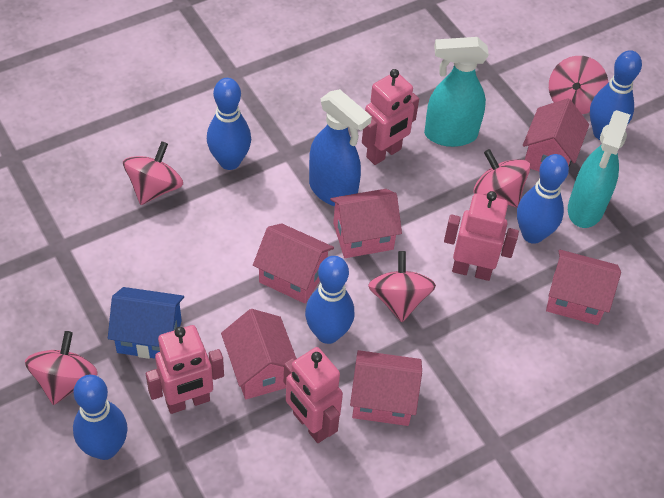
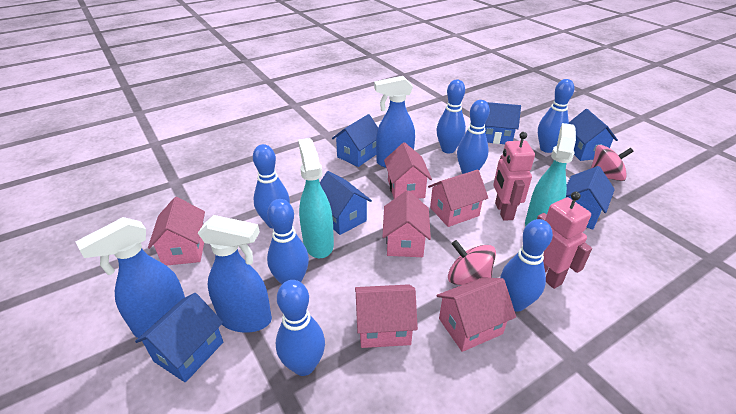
blue bowling pin: 5 -> 7
blue house: 1 -> 6
blue spray bottle: 1 -> 3
pink robot: 4 -> 2
pink spinning top: 5 -> 2

